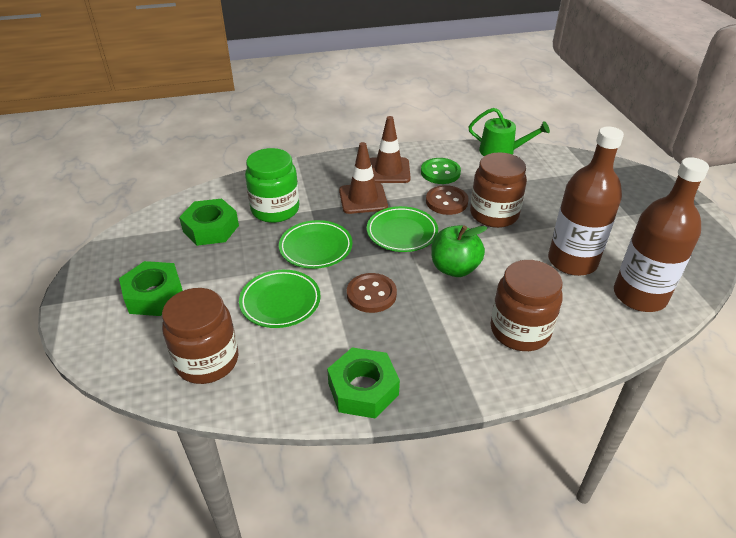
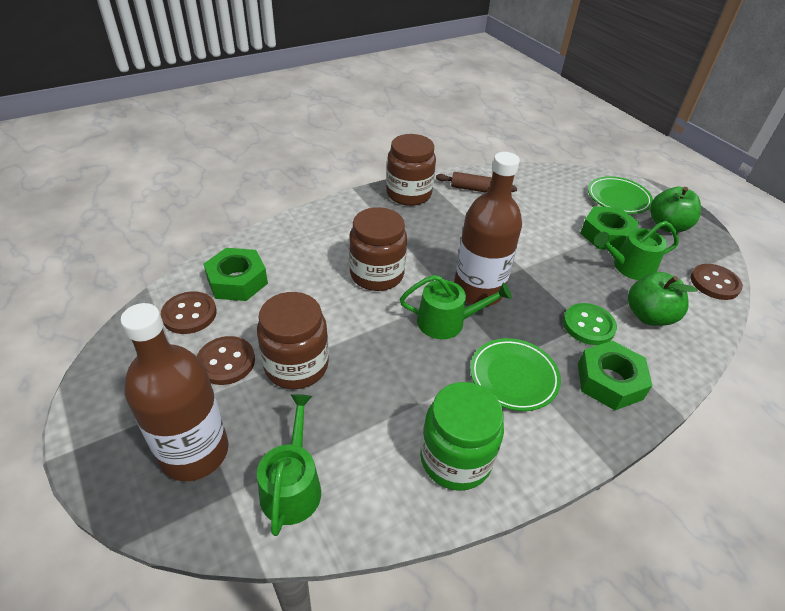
brown button: 2 -> 3
brown rolling pin: 0 -> 1
brown traffic cone: 2 -> 0
green apple: 1 -> 2
green plate: 3 -> 2
green watering can: 1 -> 3

